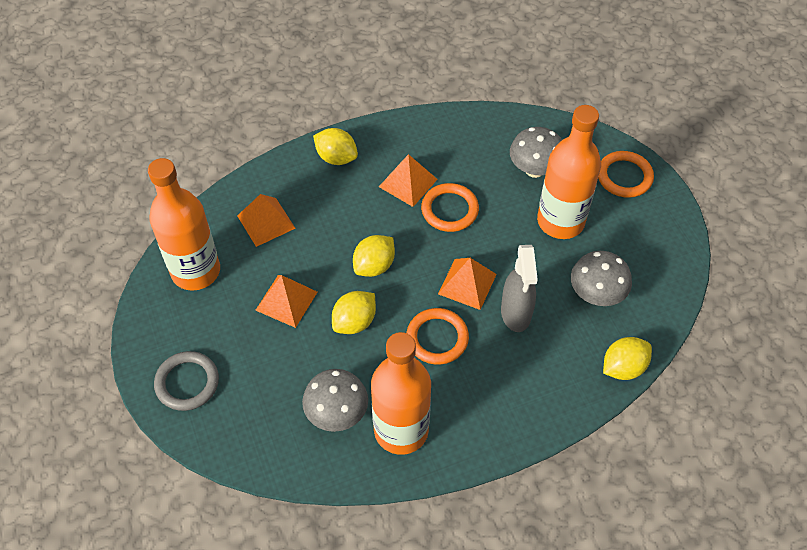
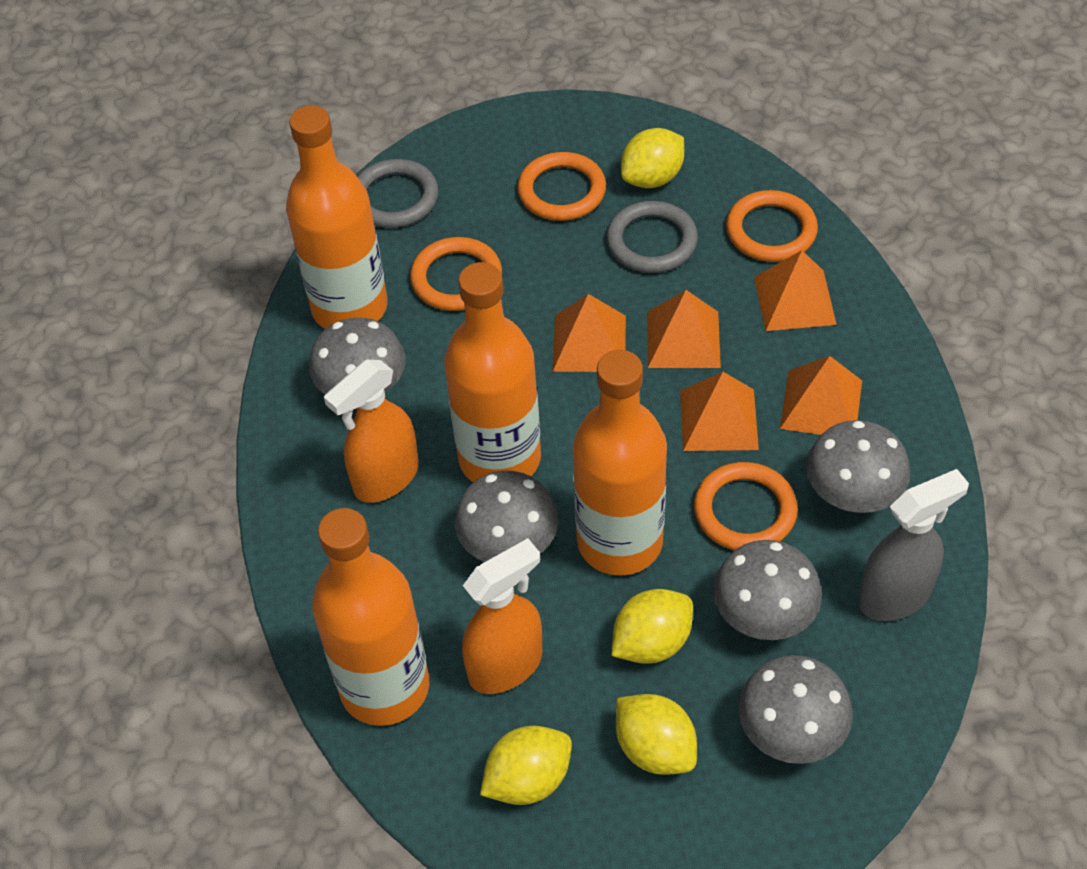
grey mushroom: 3 -> 5
grey ring: 1 -> 2
orange bottle: 3 -> 4
orange pyramid: 4 -> 5
orange ring: 3 -> 4
orange spray bottle: 0 -> 2

